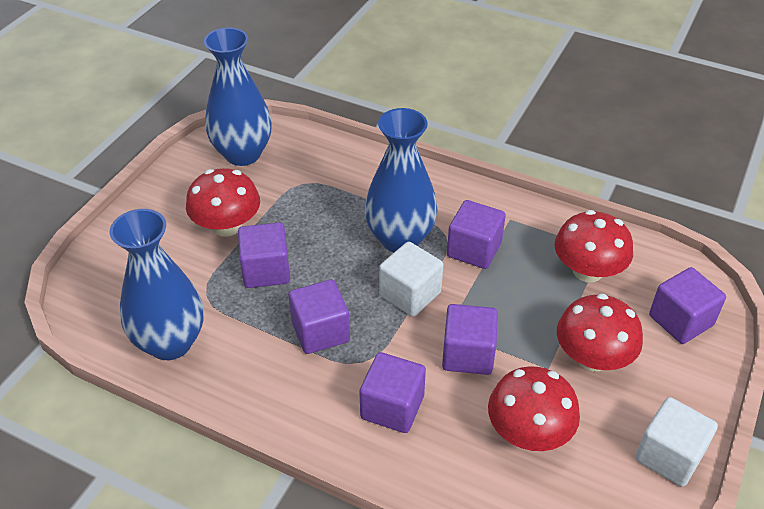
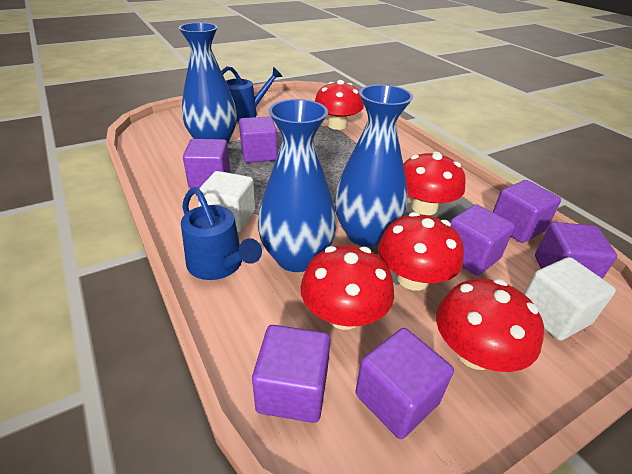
blue watering can: 0 -> 2
purple cube: 6 -> 7
red mushroom: 4 -> 5

